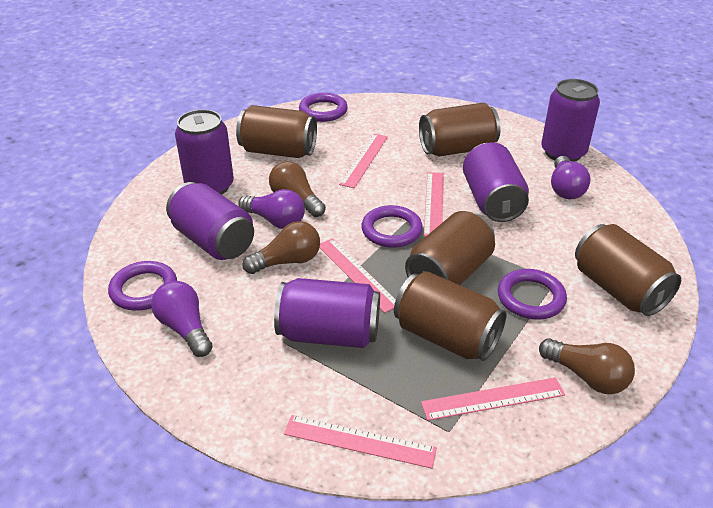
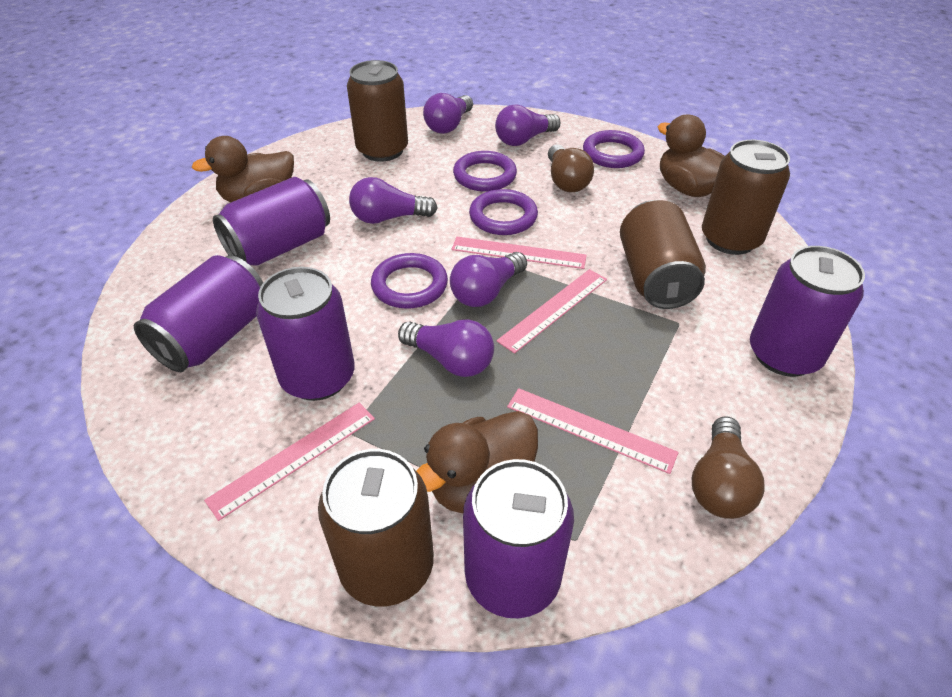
brown can: 5 -> 4
brown duck: 0 -> 3
brown light bulb: 3 -> 2
pink ruler: 5 -> 4
purple light bulb: 3 -> 5

